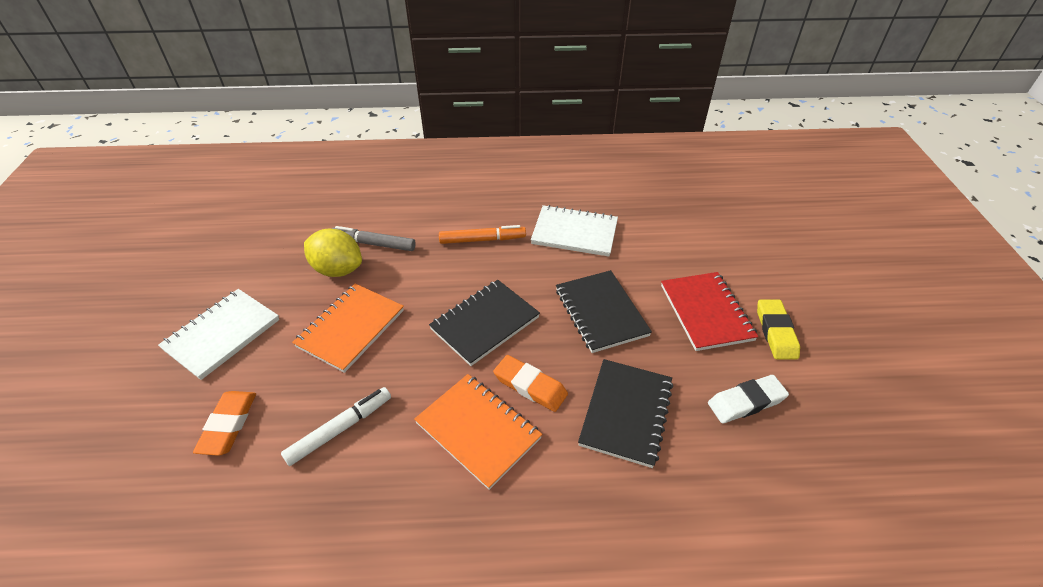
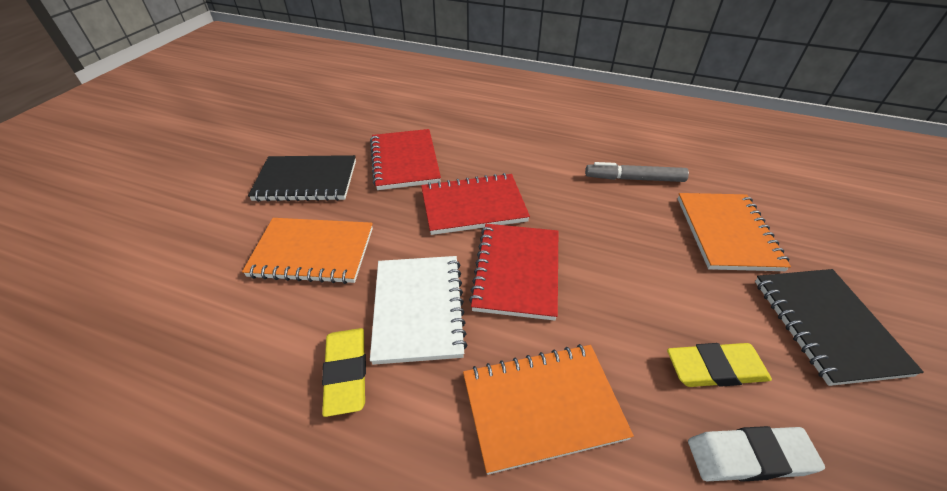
black notebook: 3 -> 2
orange eraser: 2 -> 0
orange marker: 1 -> 0
orange notebook: 2 -> 3
red notebook: 1 -> 3
white marker: 1 -> 0
white notebook: 2 -> 1
yellow eraser: 1 -> 2
yellow lemon: 1 -> 0

